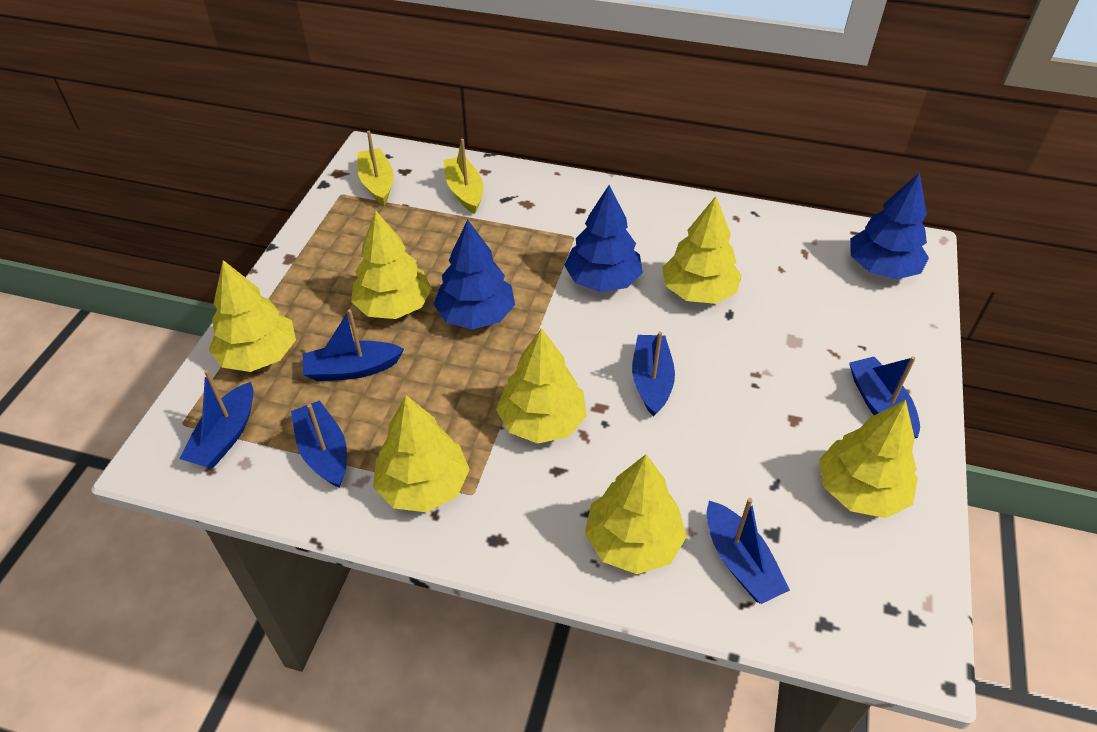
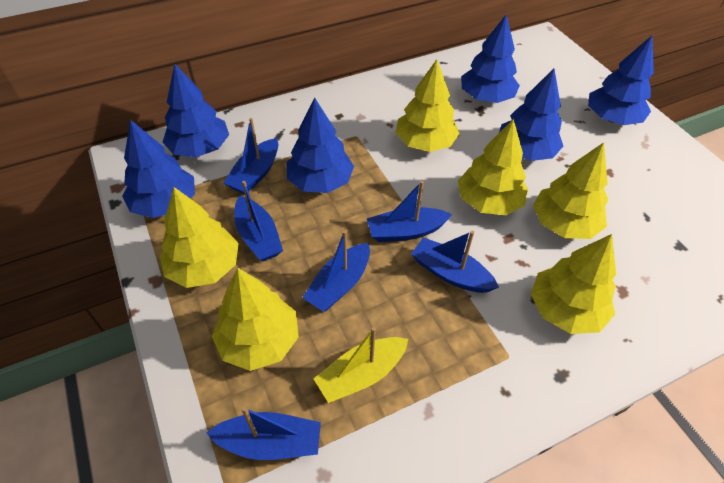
blue tree: 3 -> 6
yellow boat: 2 -> 1
yellow tree: 7 -> 6

